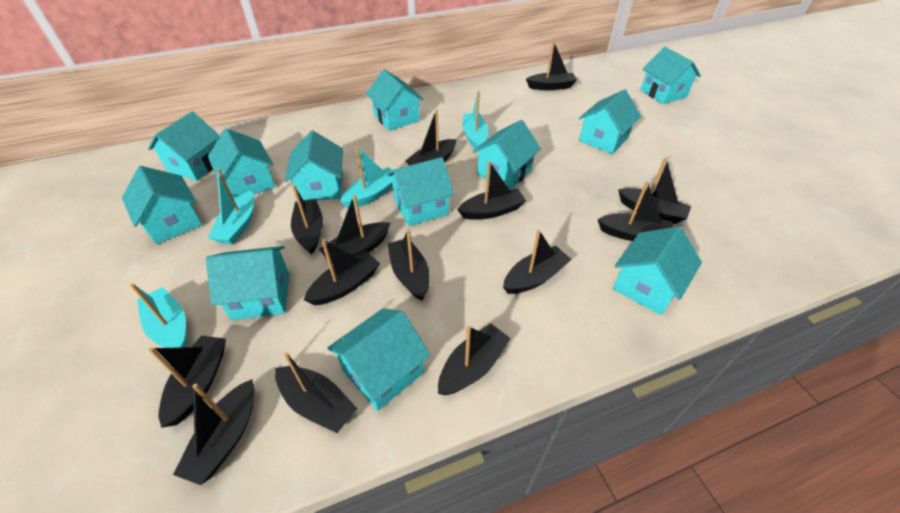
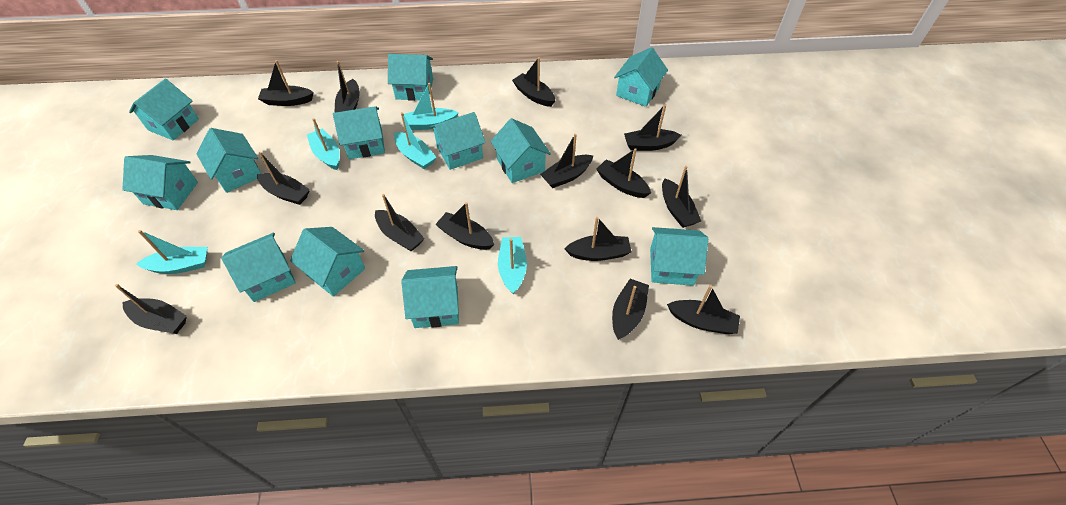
turquoise boat: 4 -> 5

